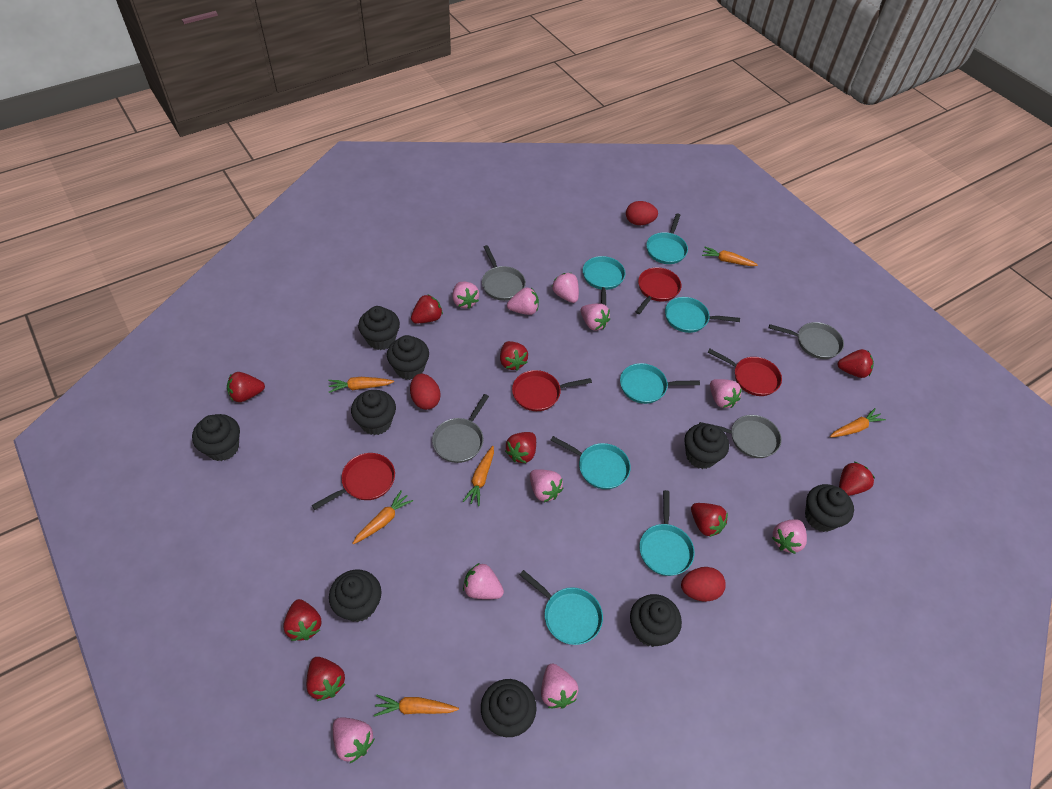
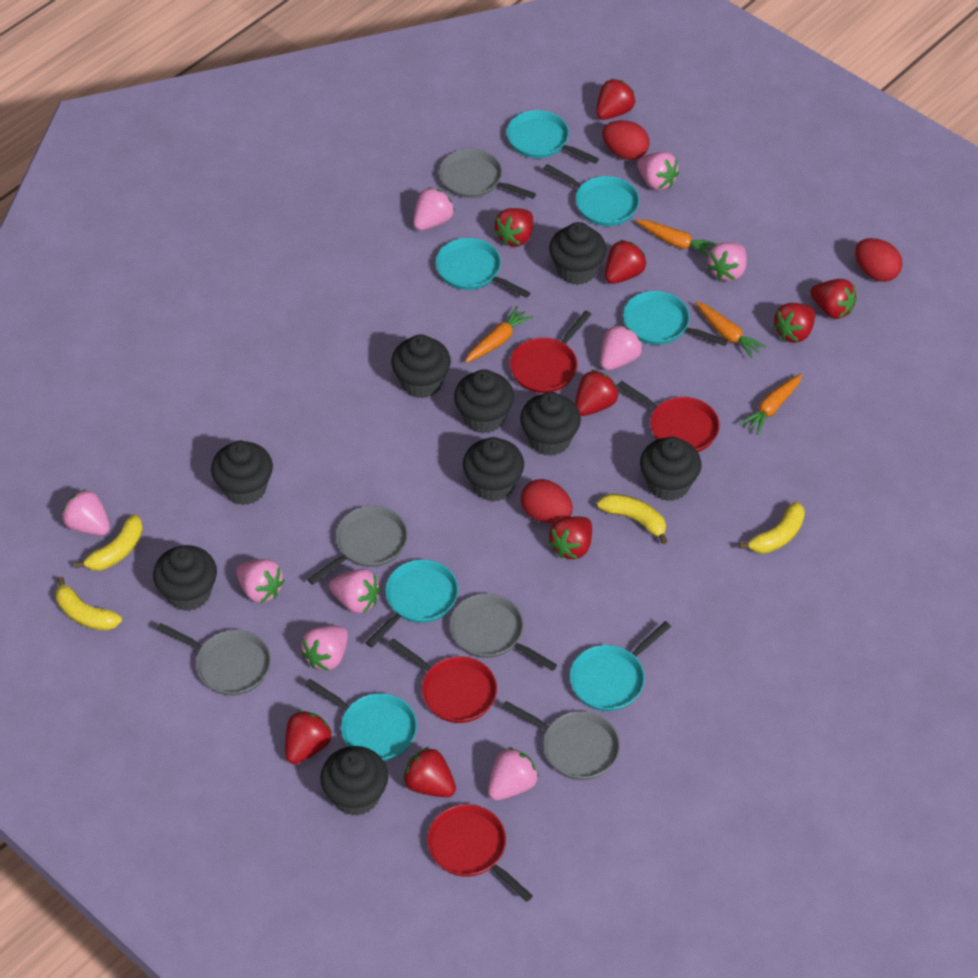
grey pan: 4 -> 5
orange carrot: 6 -> 4
pink strawberry: 10 -> 9
yellow banana: 0 -> 4

